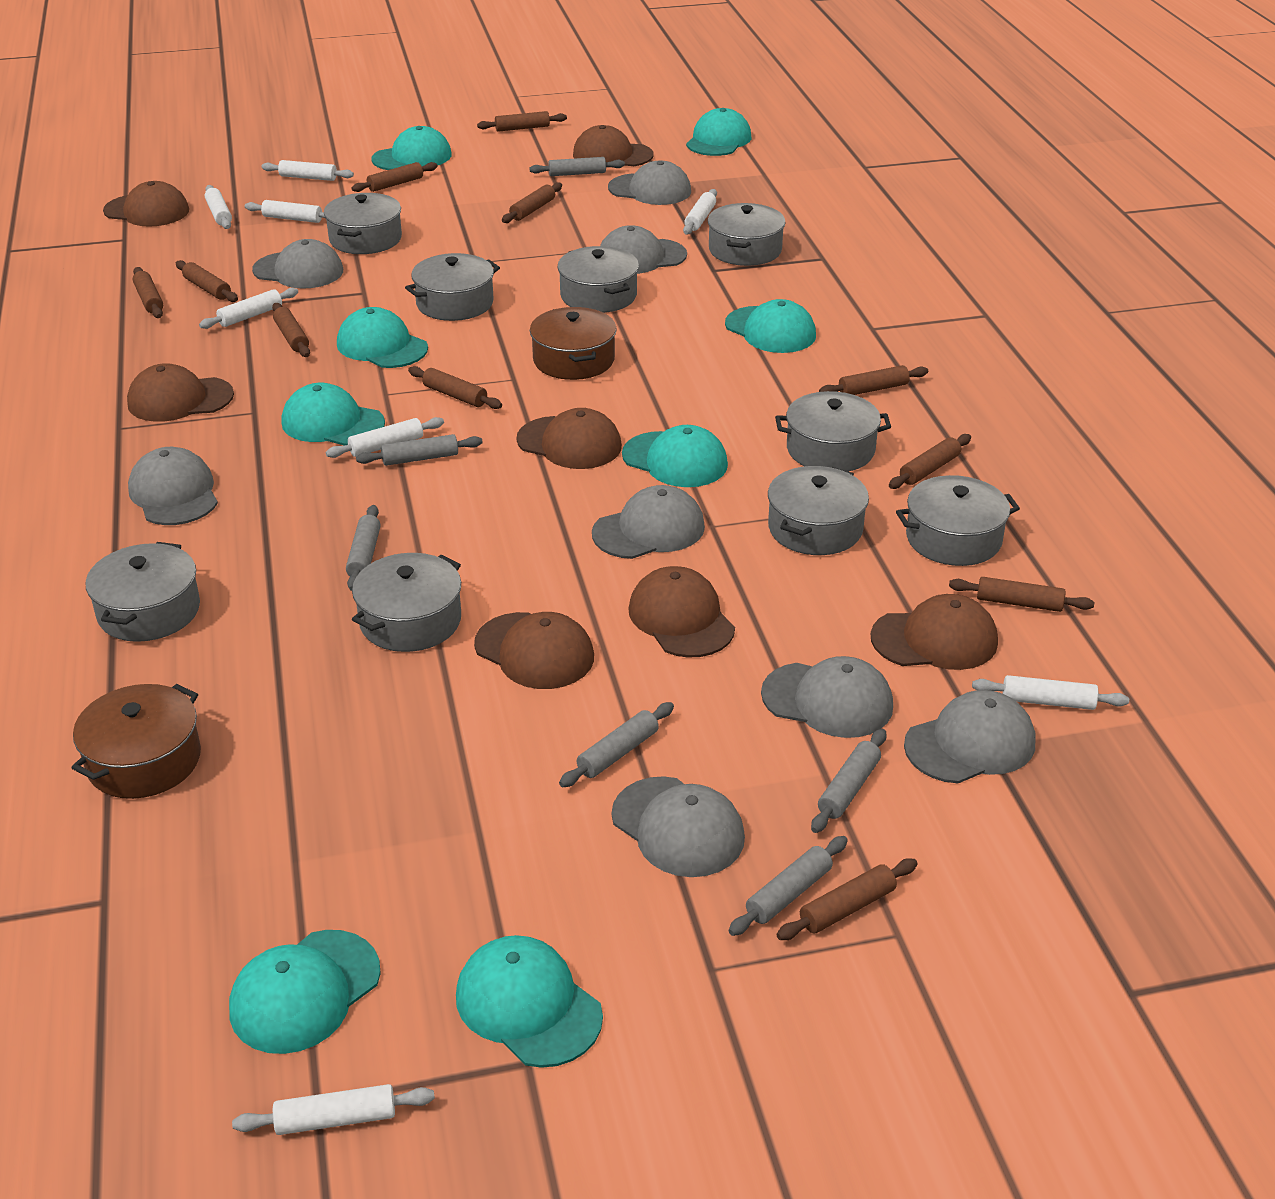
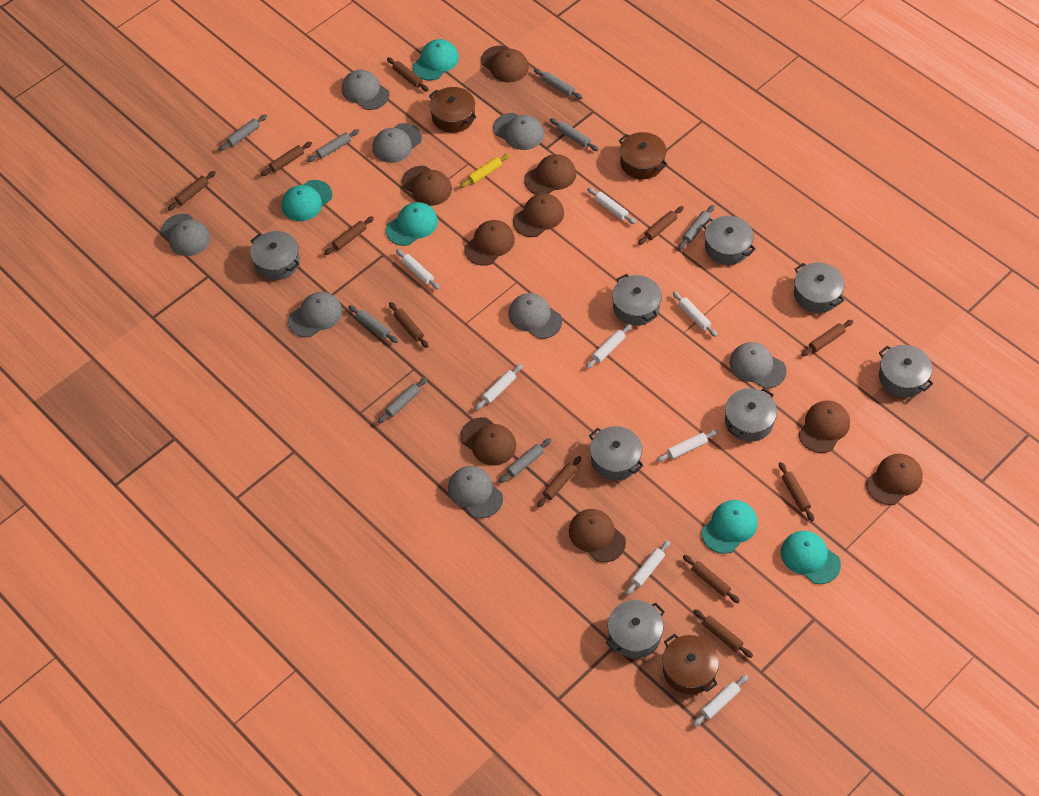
brown cap: 7 -> 9
brown pot: 2 -> 3
grey pot: 9 -> 8
grey rolling pin: 6 -> 8
turquoise cap: 8 -> 5
yellow rolling pin: 0 -> 1

